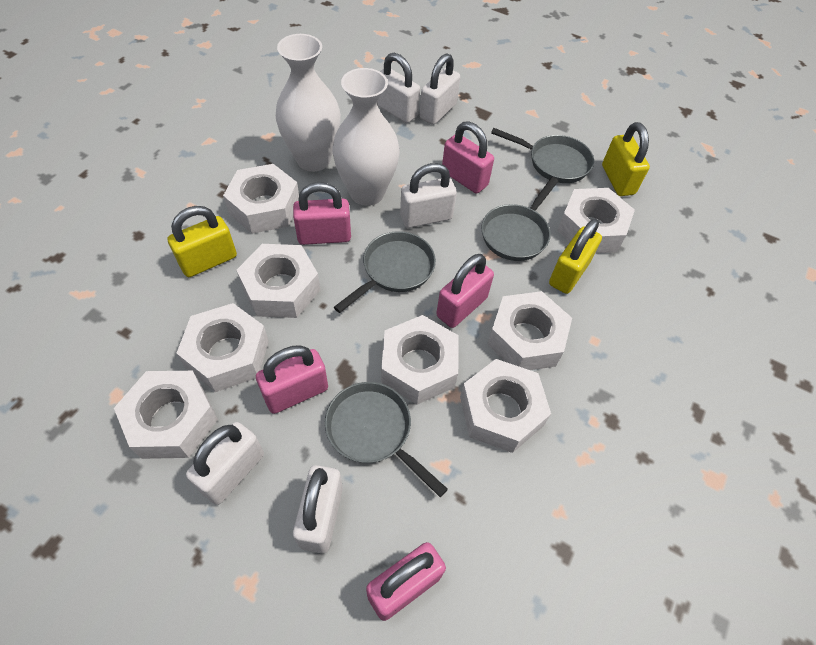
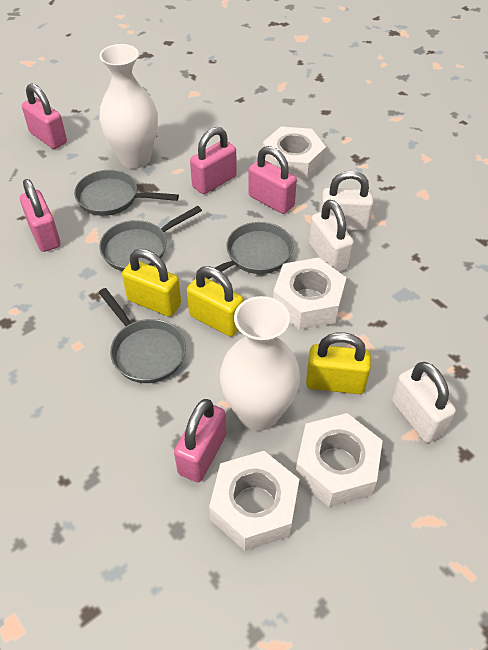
white nut: 8 -> 4
white padlock: 5 -> 3

